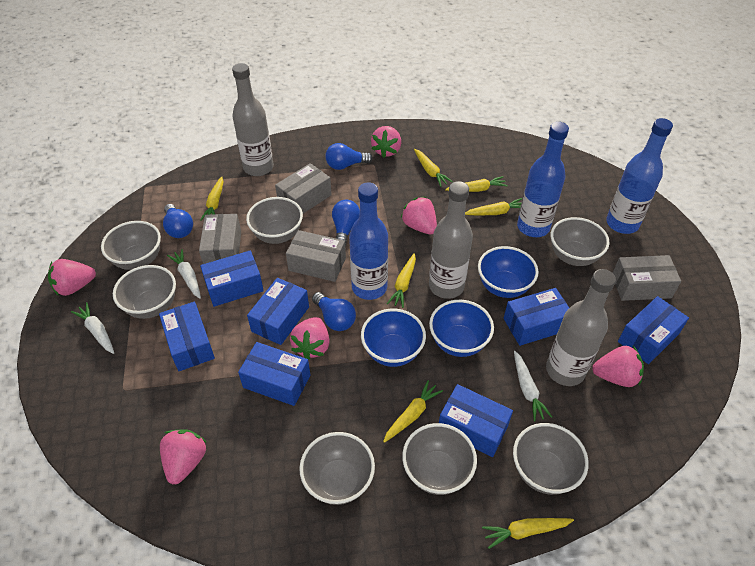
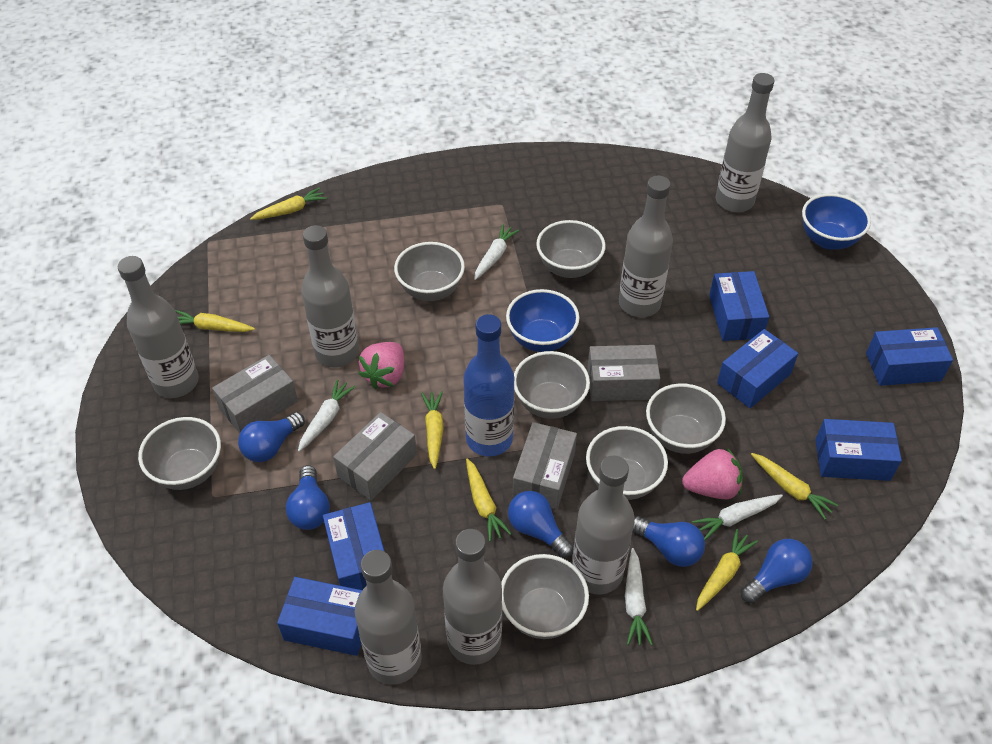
blue bottle: 3 -> 1
blue bowl: 3 -> 2
blue box: 7 -> 6
blue light bulb: 4 -> 5
grey bottle: 3 -> 7
pink strawberry: 6 -> 2
white carrot: 3 -> 4
yellow carrot: 7 -> 6

